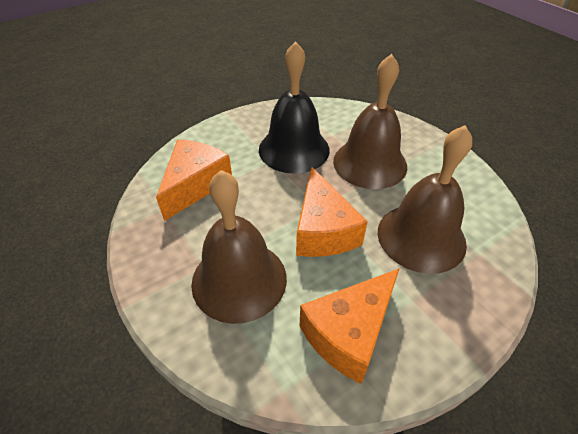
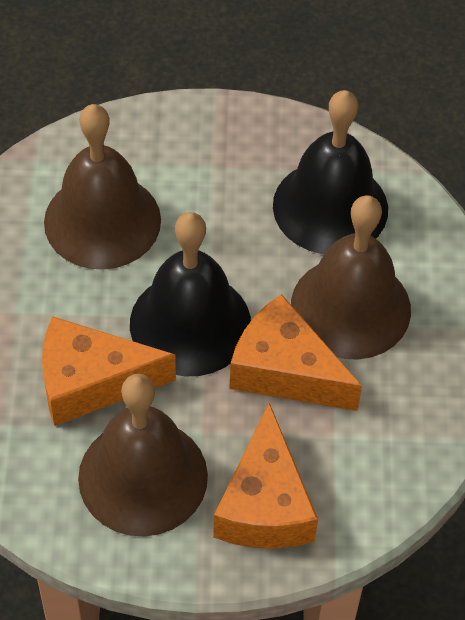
black bell: 1 -> 2

